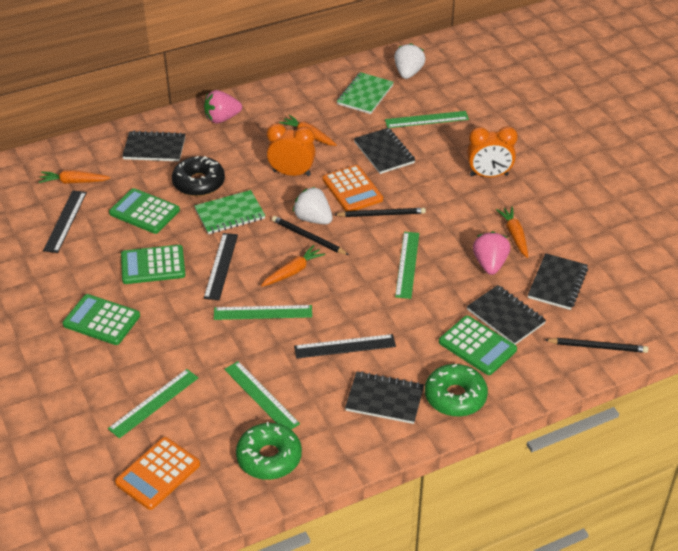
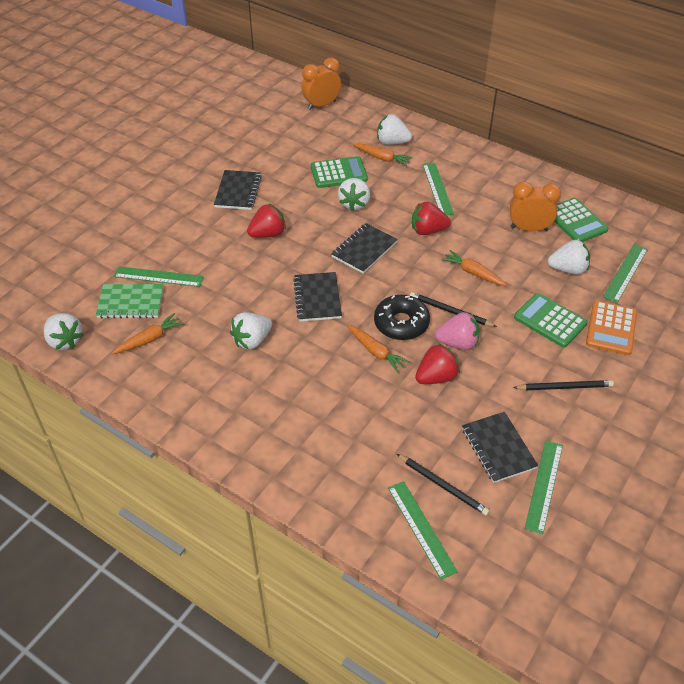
black notebook: 5 -> 4
black ruler: 3 -> 0
green calculator: 4 -> 3
green donut: 2 -> 0
green notebook: 2 -> 1
orange calculator: 2 -> 1
pink strawberry: 2 -> 1
red strawberry: 0 -> 3
white strawberry: 2 -> 5

